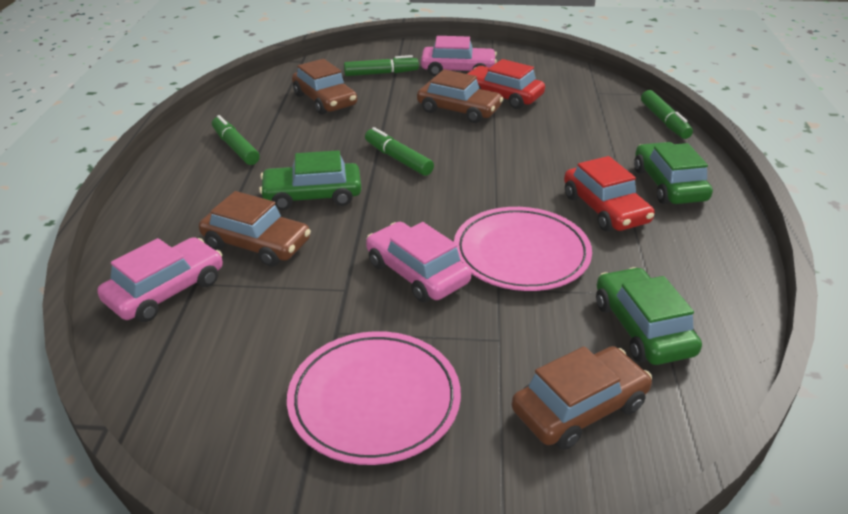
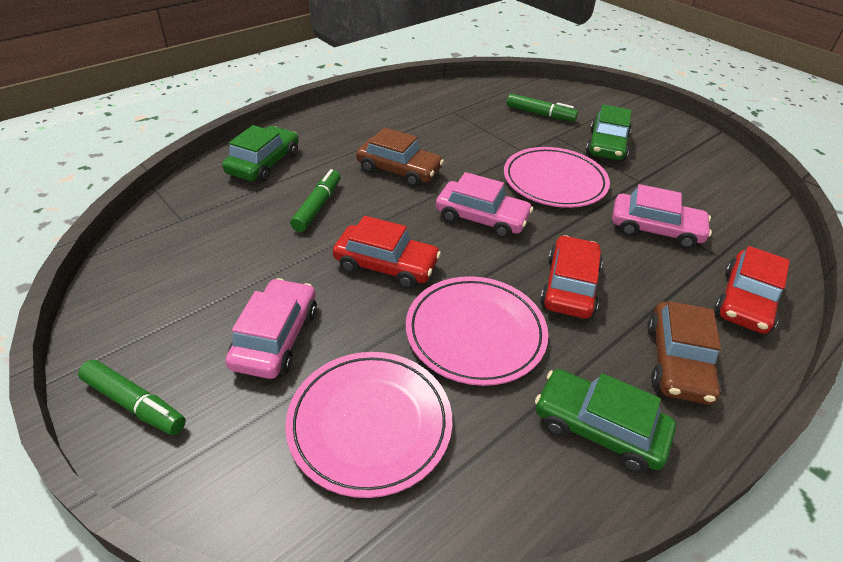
brown car: 4 -> 2
green marker: 4 -> 3
pink plate: 2 -> 3
red car: 2 -> 3

